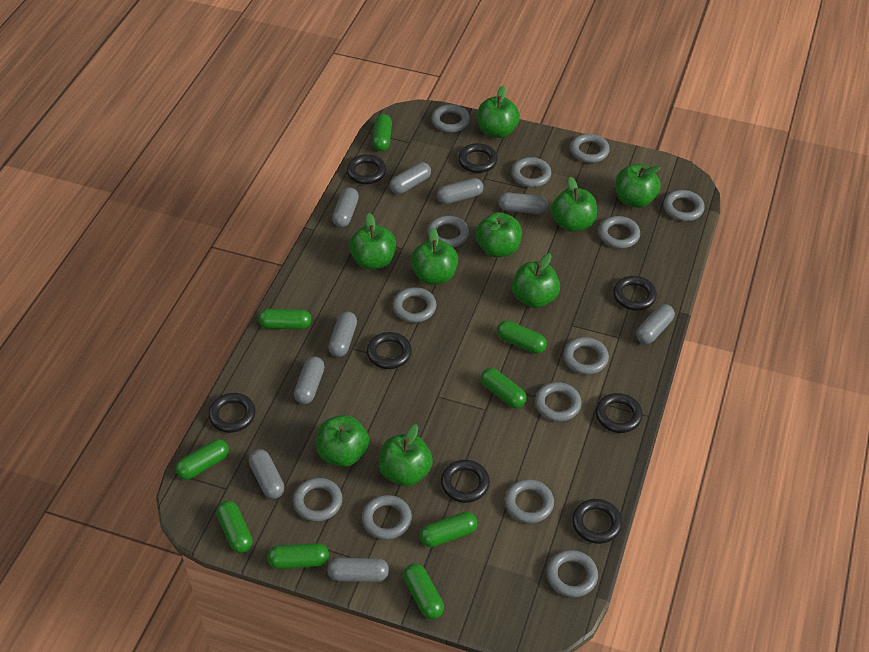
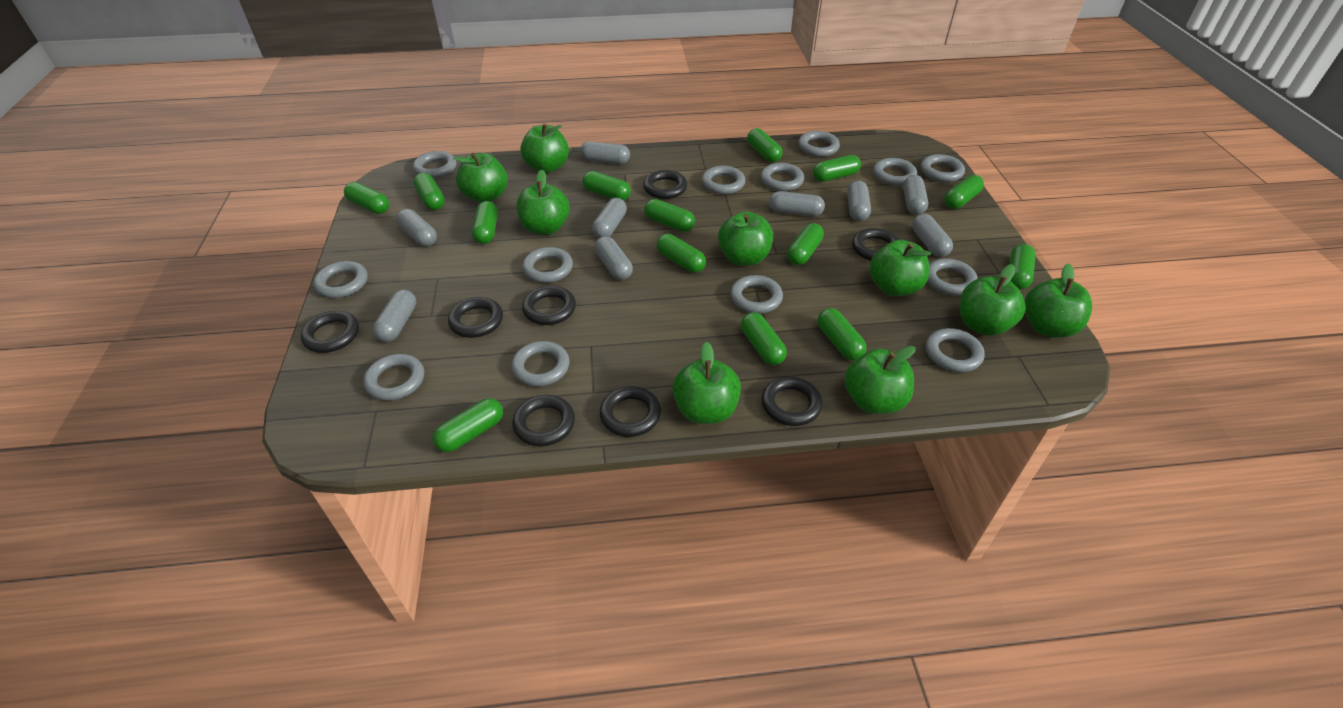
green capsule: 9 -> 14

